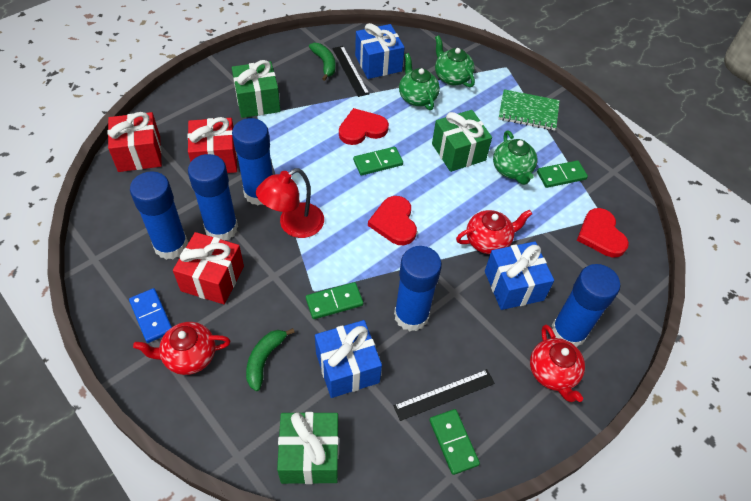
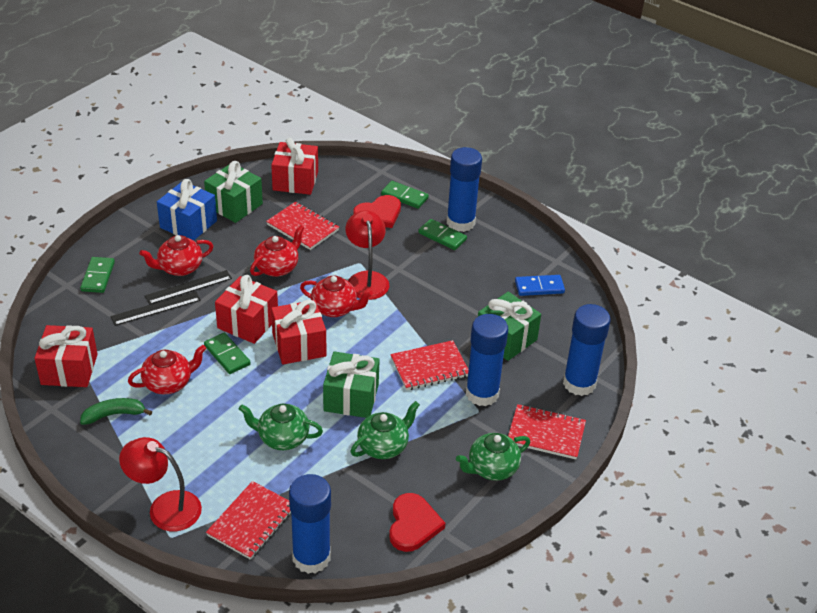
blue gift: 3 -> 1
blue glue stick: 5 -> 4
green banana: 2 -> 1
green notebook: 1 -> 0
red gift: 3 -> 4
red heart: 3 -> 2
red lamp: 1 -> 2
red notebook: 0 -> 4
red teapot: 3 -> 4

